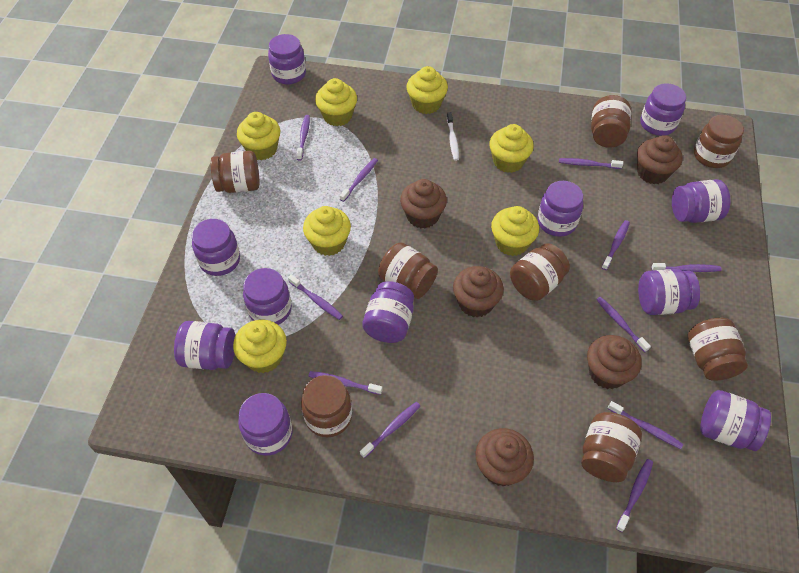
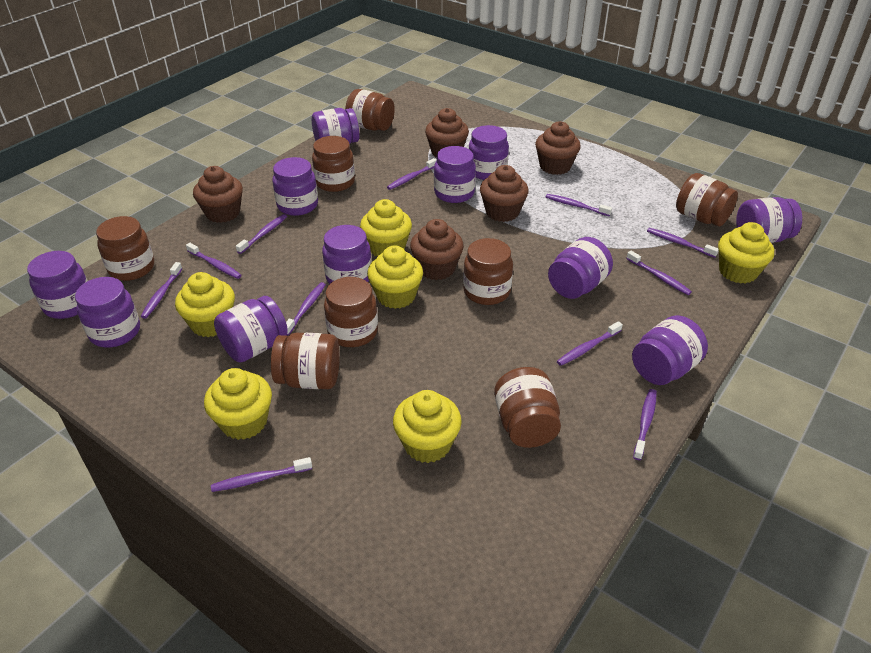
white toothbrush: 1 -> 0
yellow cupcake: 7 -> 6

